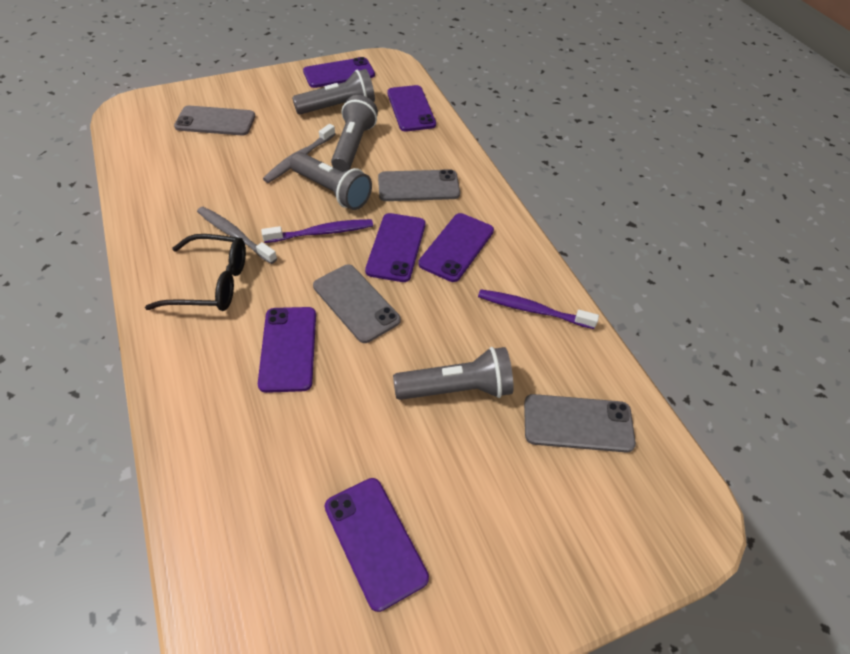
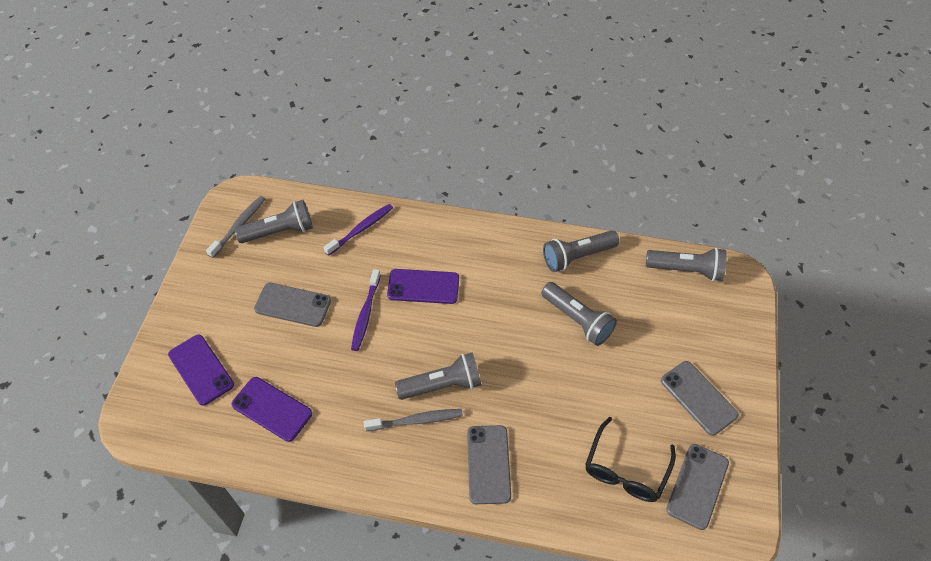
grey flashlight: 4 -> 5
purple phone: 6 -> 3

